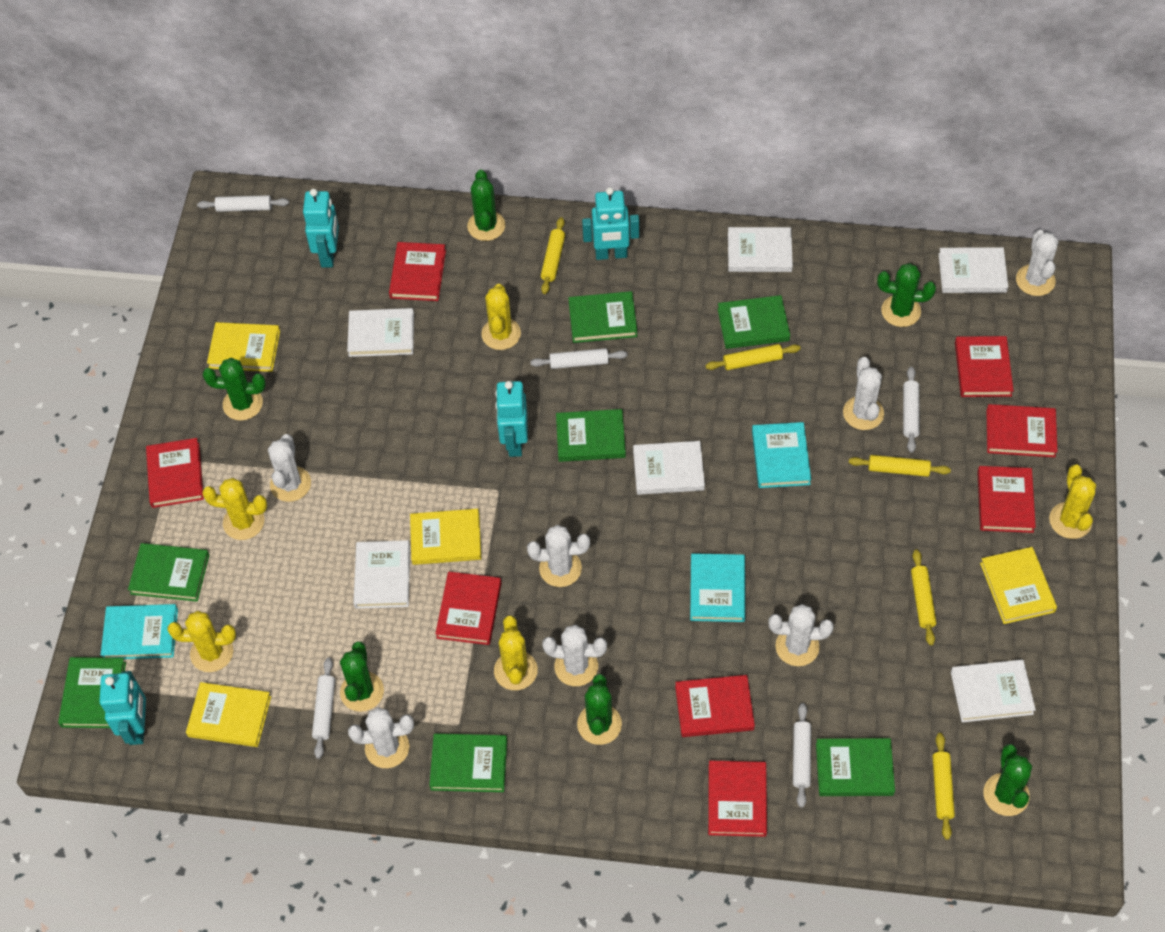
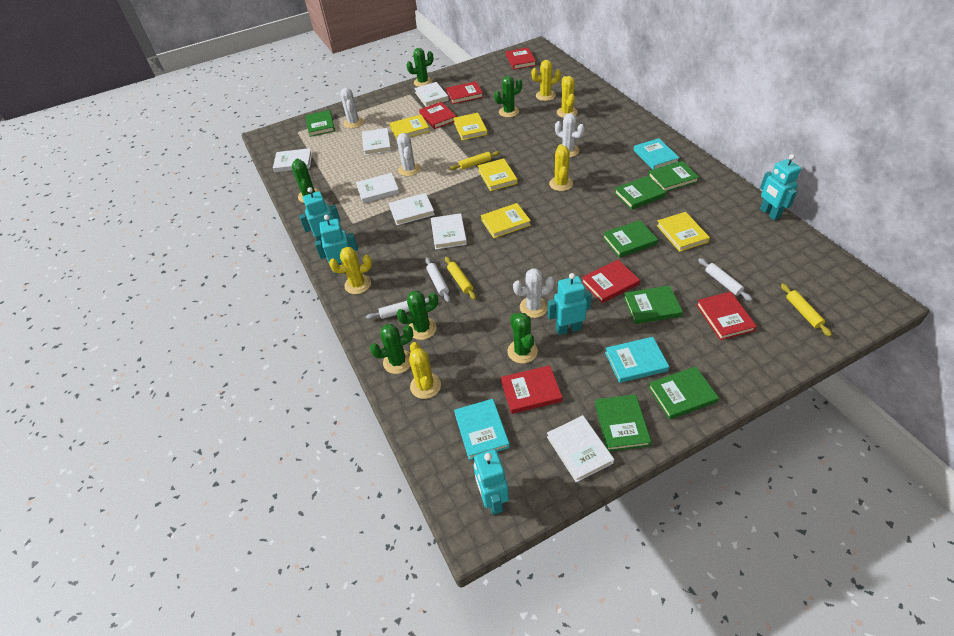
red book: 8 -> 6
turquoise robot: 4 -> 5
white book: 6 -> 7
white cactus: 7 -> 4
white rolling pin: 5 -> 3
yellow book: 4 -> 5
yellow rolling pin: 5 -> 3

